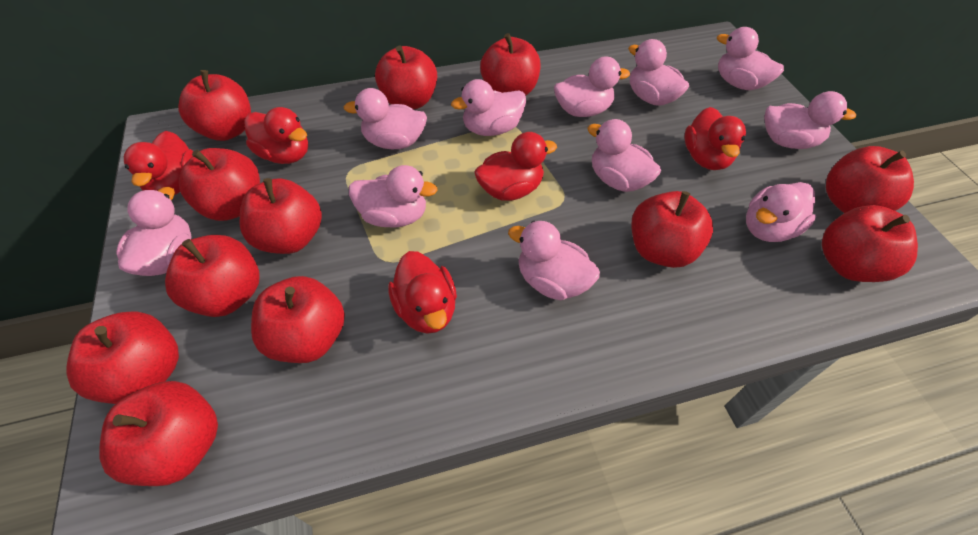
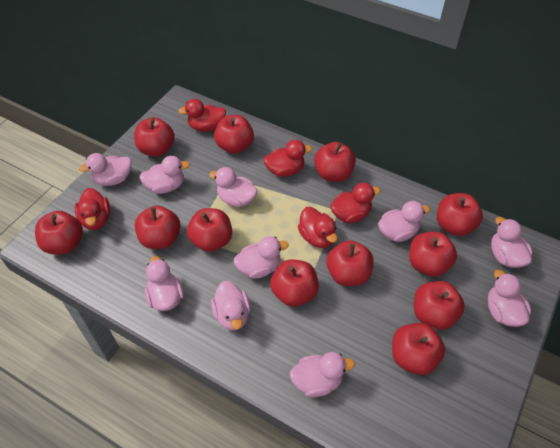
pink duck: 11 -> 10

